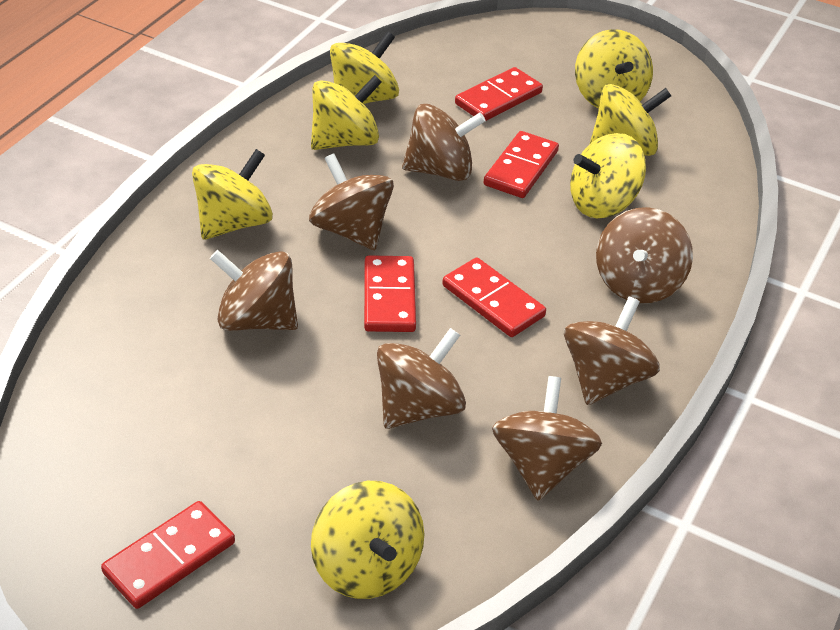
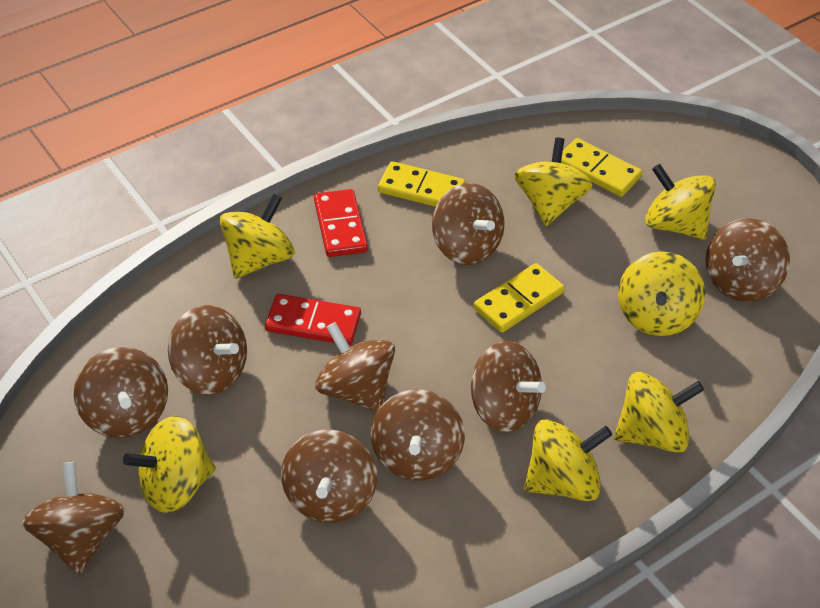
brown spinning top: 7 -> 9
red domino: 5 -> 2
yellow domino: 0 -> 3

